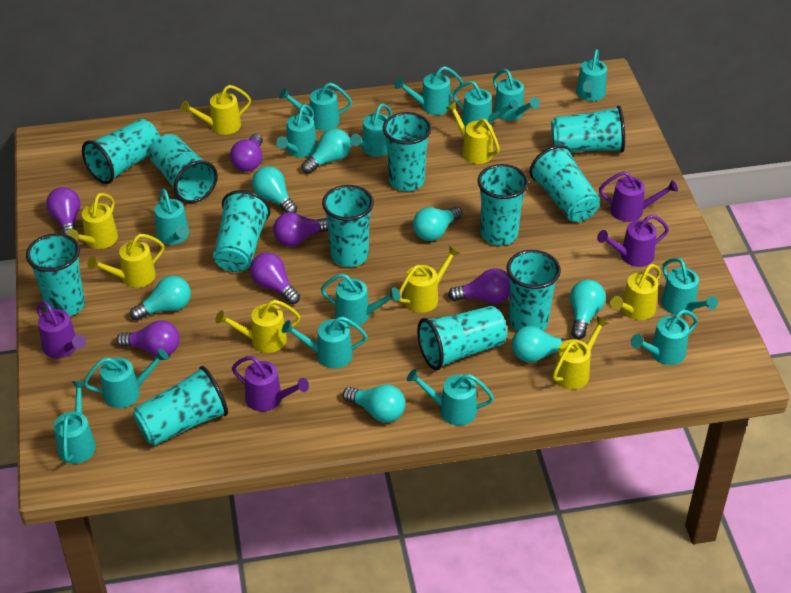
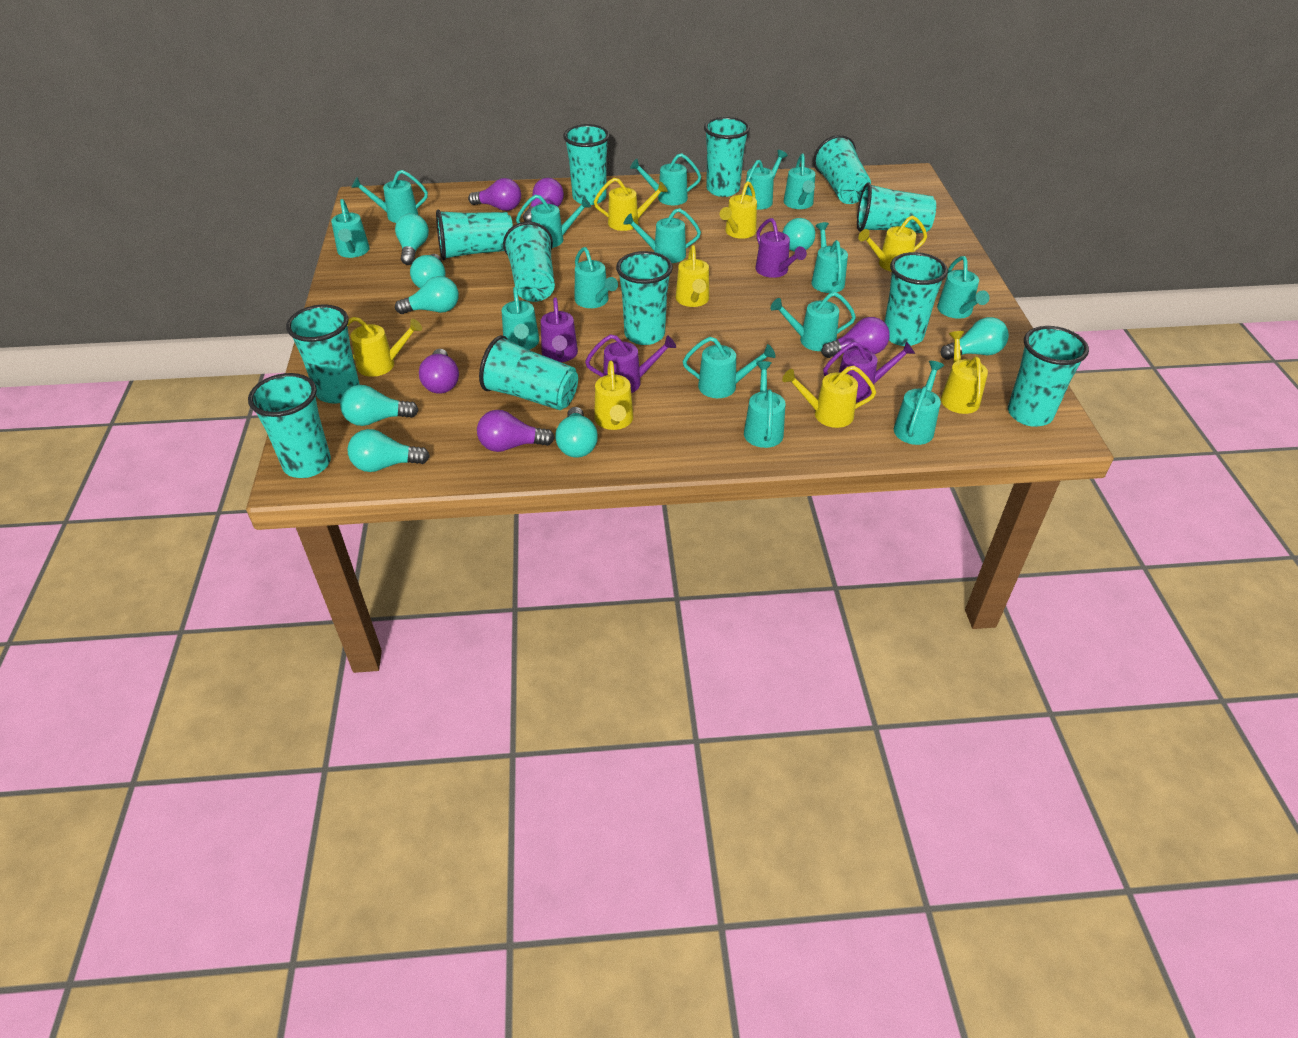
purple light bulb: 6 -> 5
turquoise light bulb: 7 -> 8

